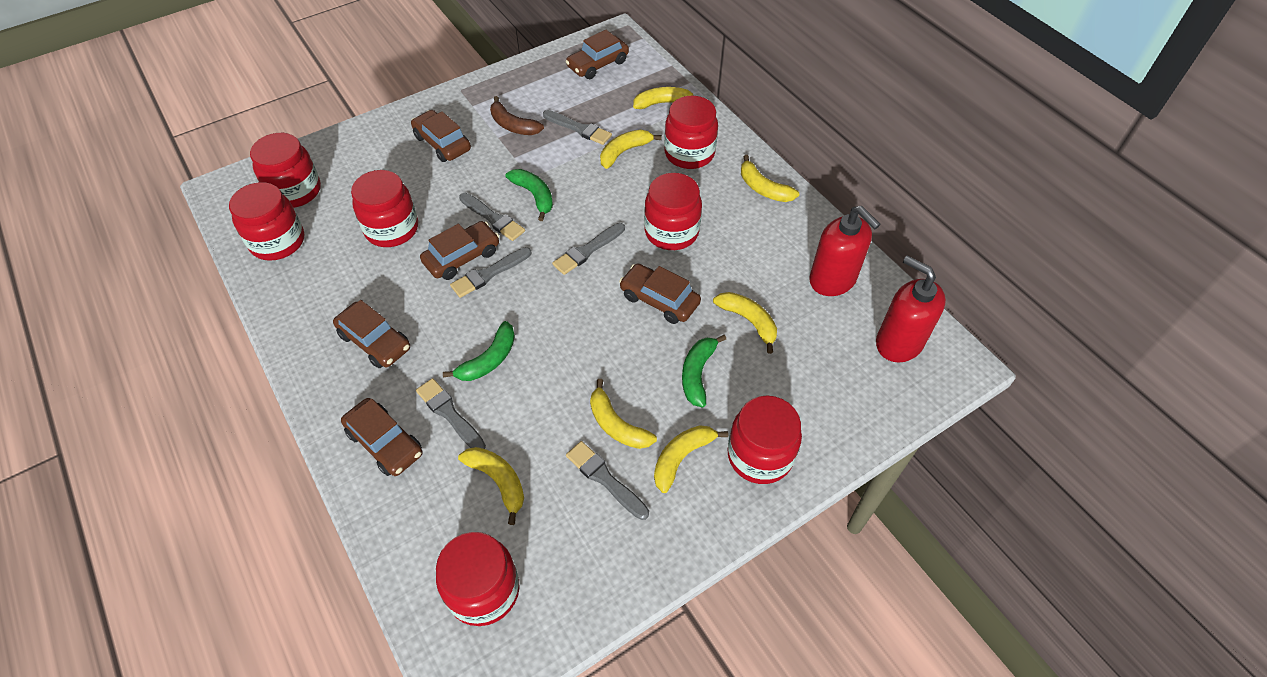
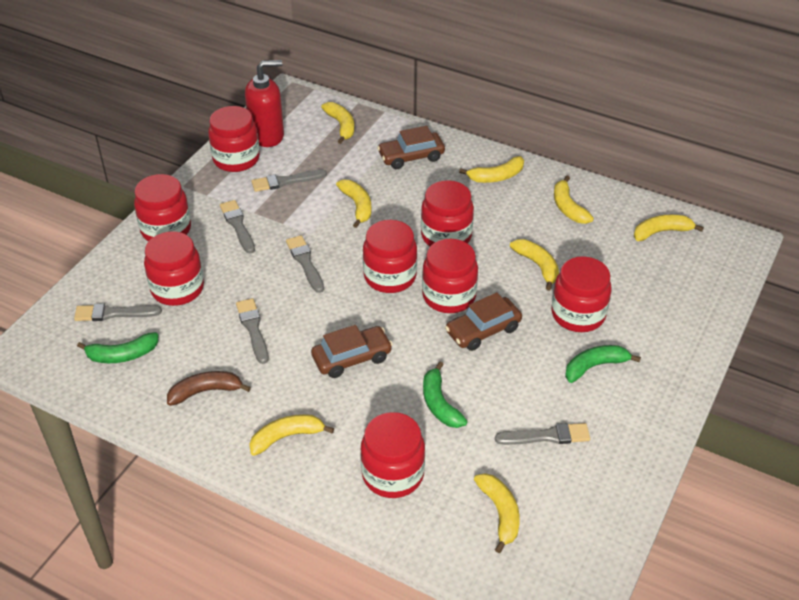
brown car: 6 -> 3
red jar: 7 -> 8
red soap dispenser: 2 -> 1
yellow banana: 7 -> 8

